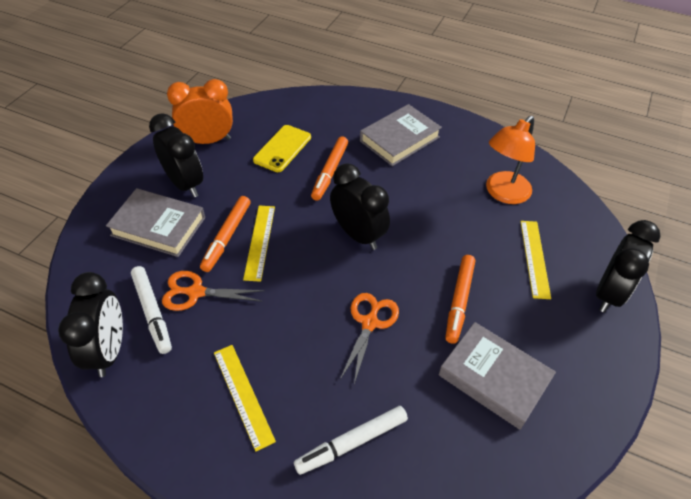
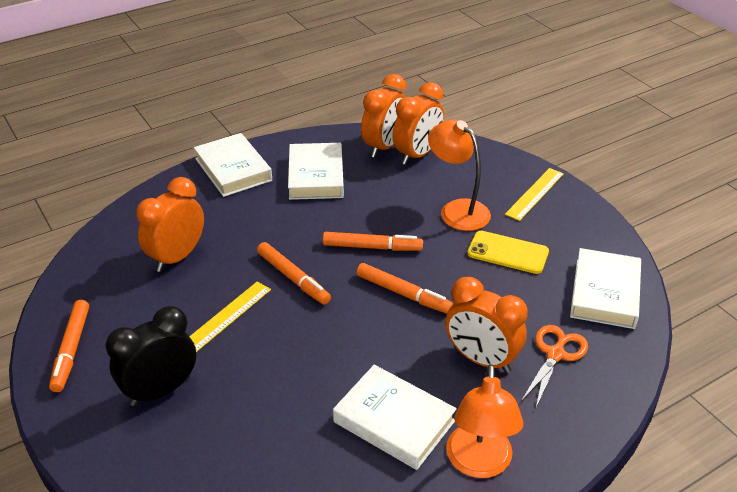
black clock: 4 -> 1
grey book: 3 -> 0
orange clock: 1 -> 4
orange lamp: 1 -> 2
orange marker: 3 -> 4
orange scissors: 2 -> 1
white book: 0 -> 4
white marker: 2 -> 0
yellow ruler: 3 -> 2

